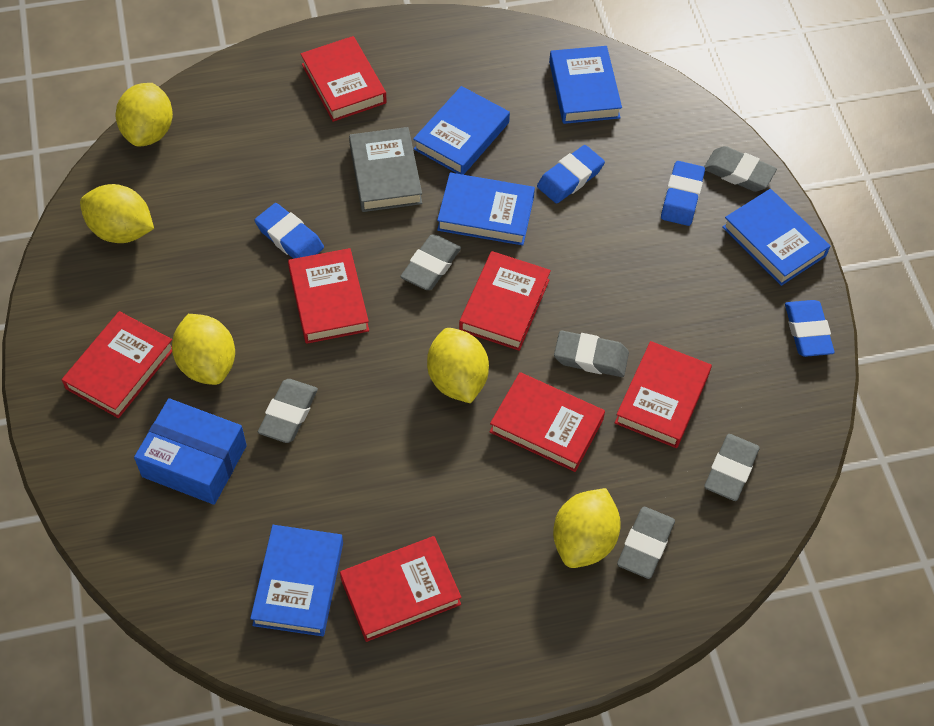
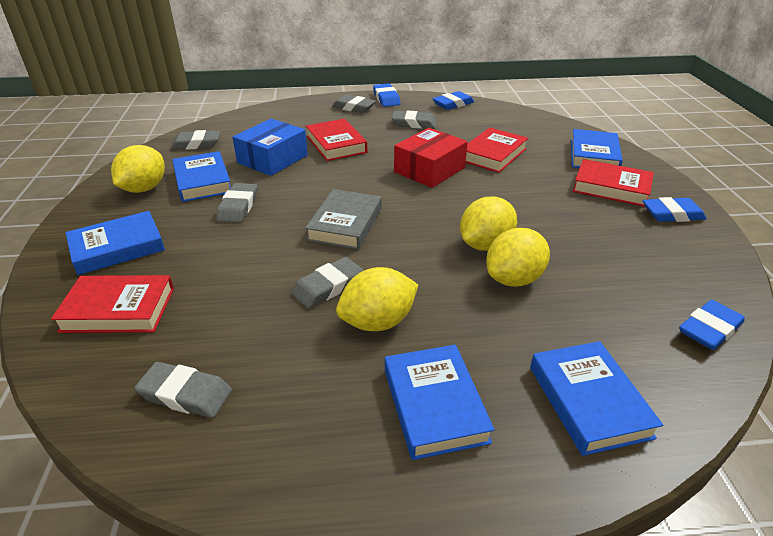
red book: 7 -> 4
red box: 0 -> 1
yellow lemon: 5 -> 4

